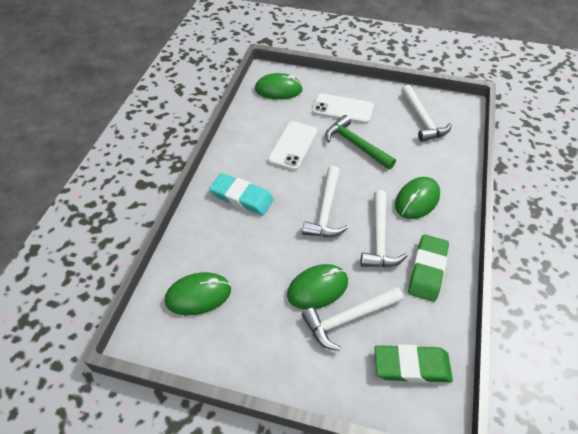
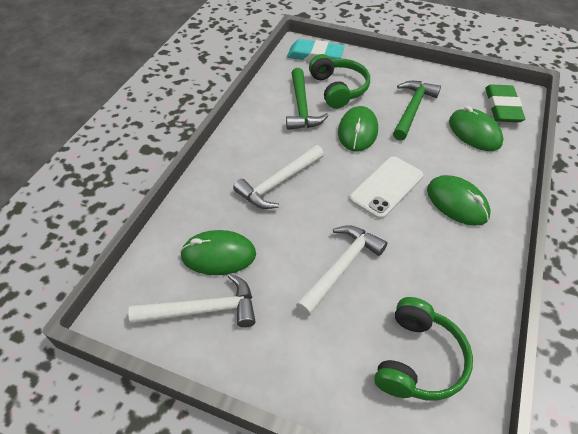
green eraser: 2 -> 1
green hammer: 1 -> 2
green headphones: 0 -> 2
white hammer: 4 -> 3
white phone: 2 -> 1

